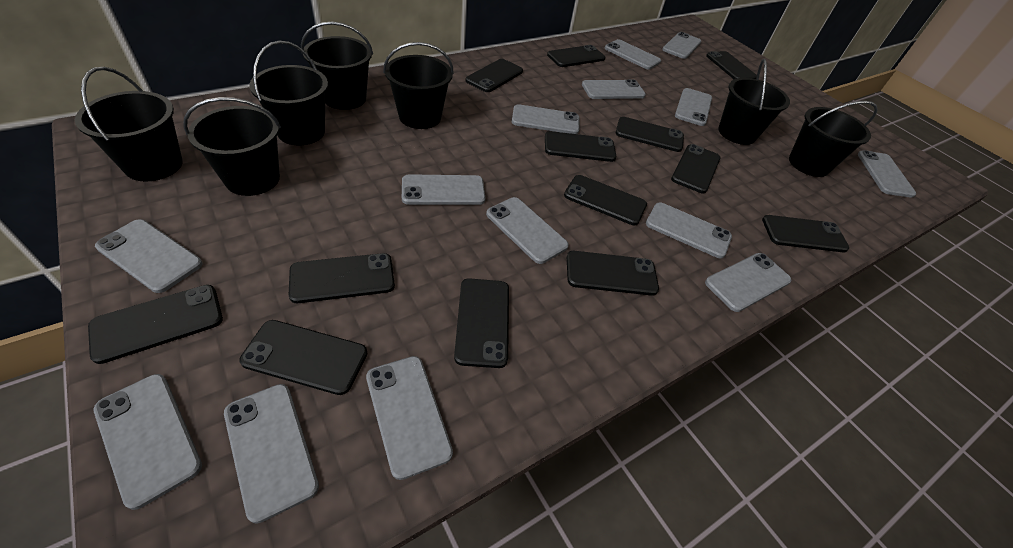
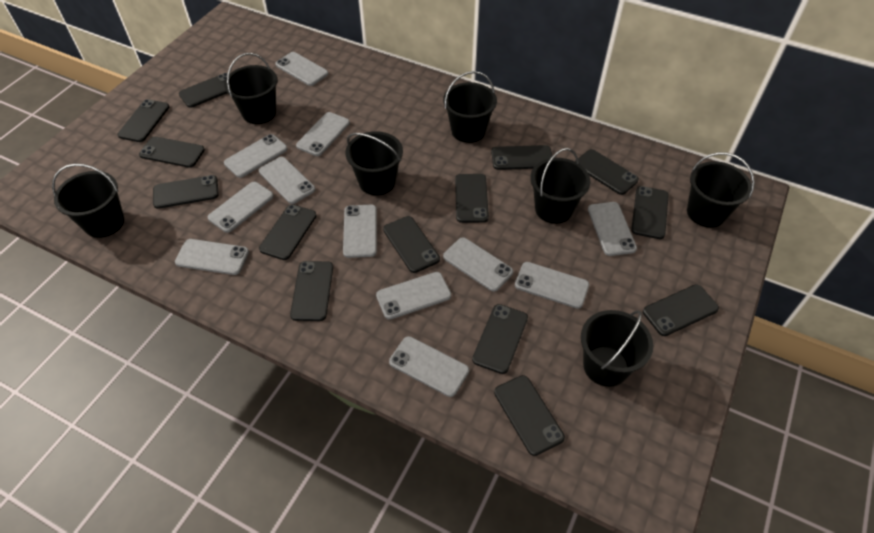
black phone: 13 -> 14
grey phone: 14 -> 12

